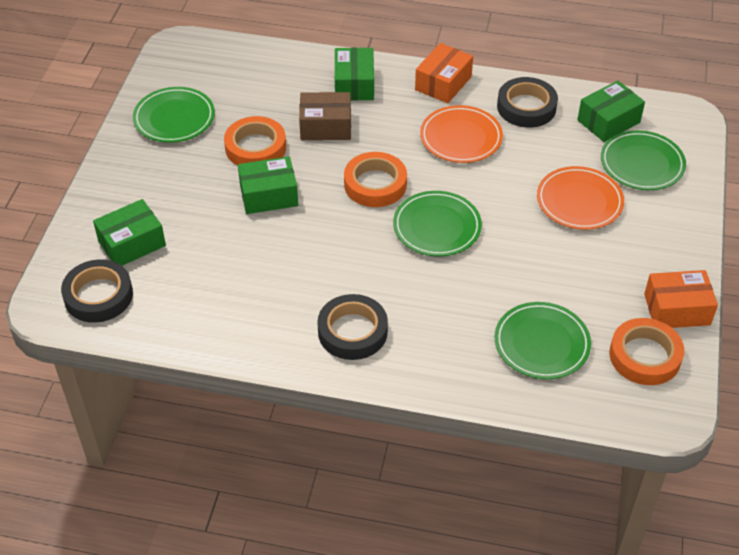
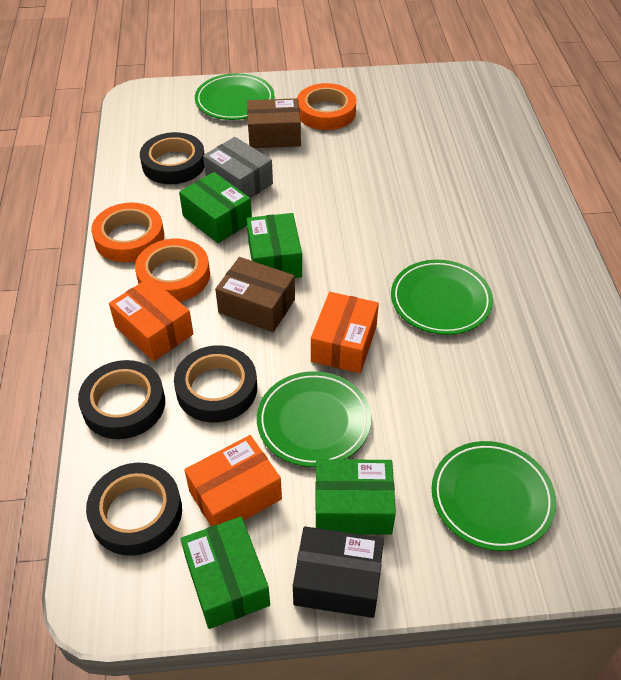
black box: 0 -> 1
black tape: 3 -> 4
brown box: 1 -> 2
grey box: 0 -> 1
orange box: 2 -> 3
orange plate: 2 -> 0

